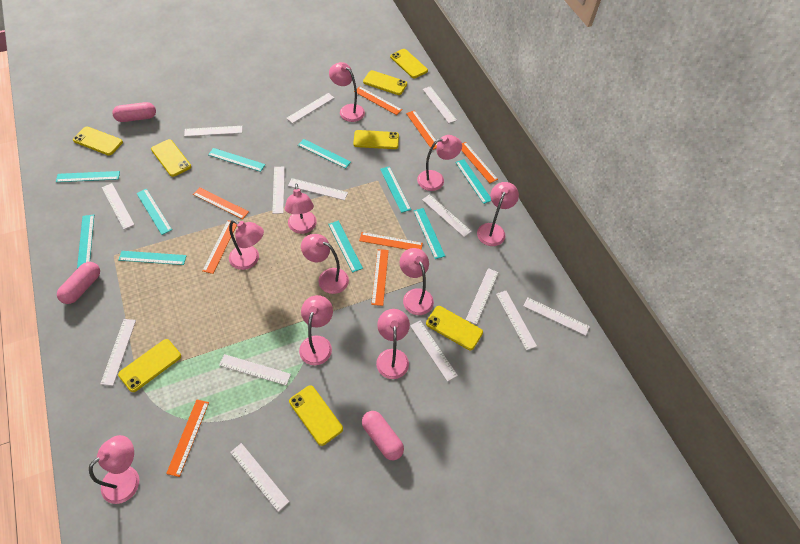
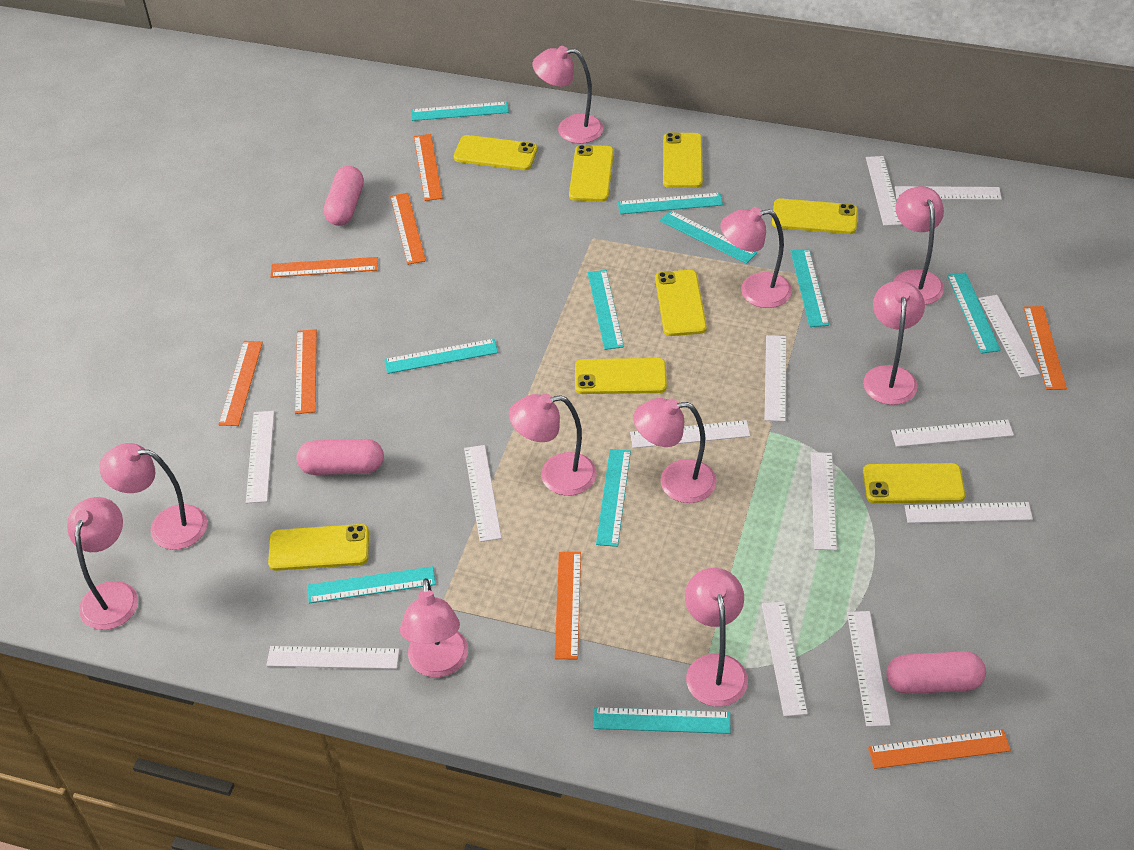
white ruler: 14 -> 13

